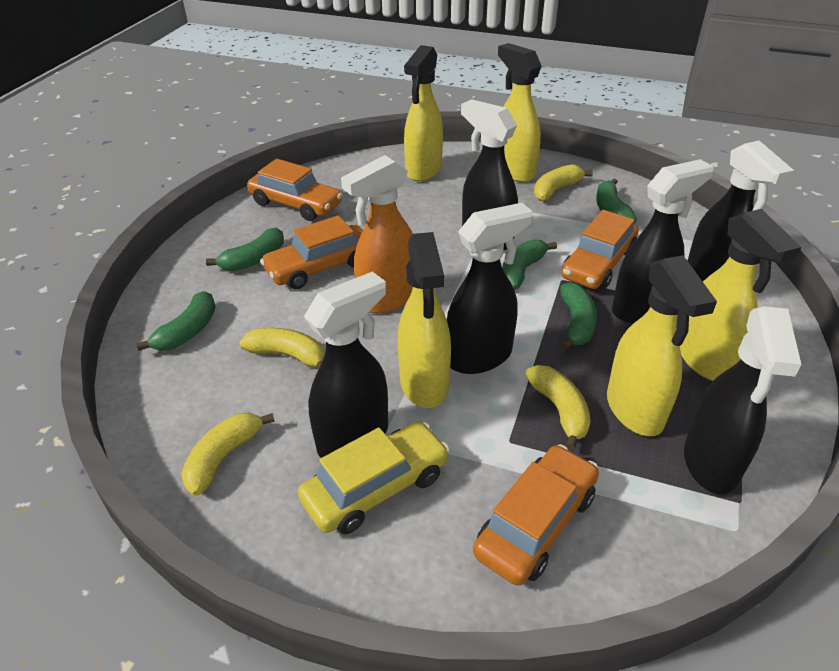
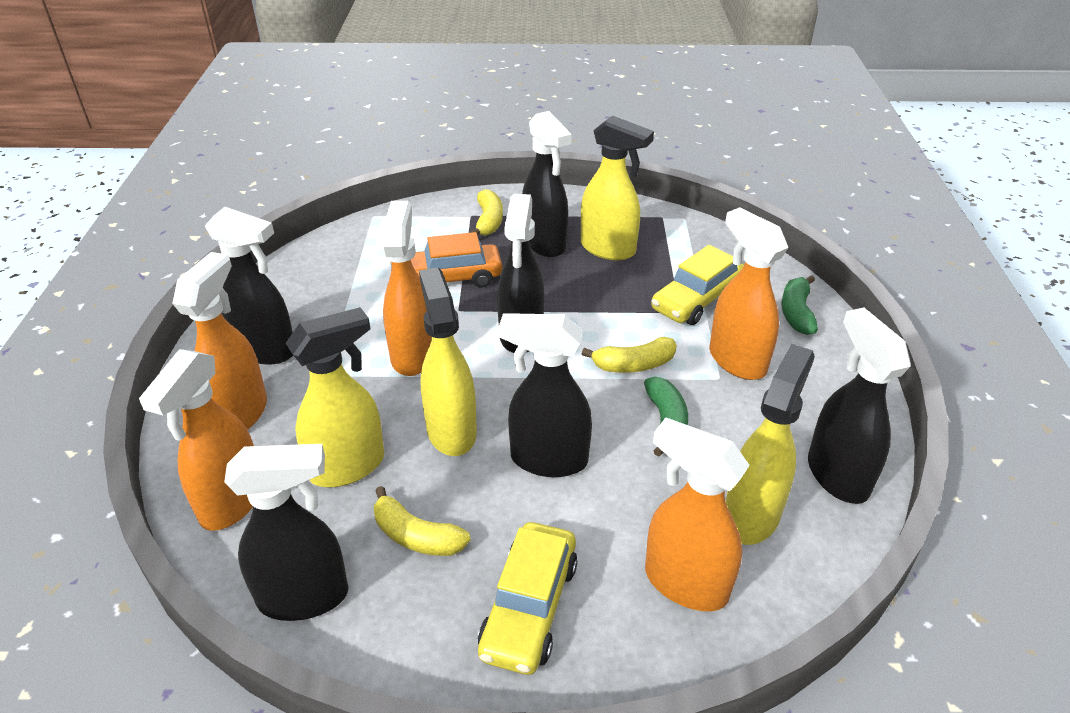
green banana: 5 -> 2
orange car: 4 -> 1
orange spray bottle: 1 -> 5
yellow banana: 4 -> 3
yellow car: 1 -> 2
yellow spray bottle: 5 -> 4

